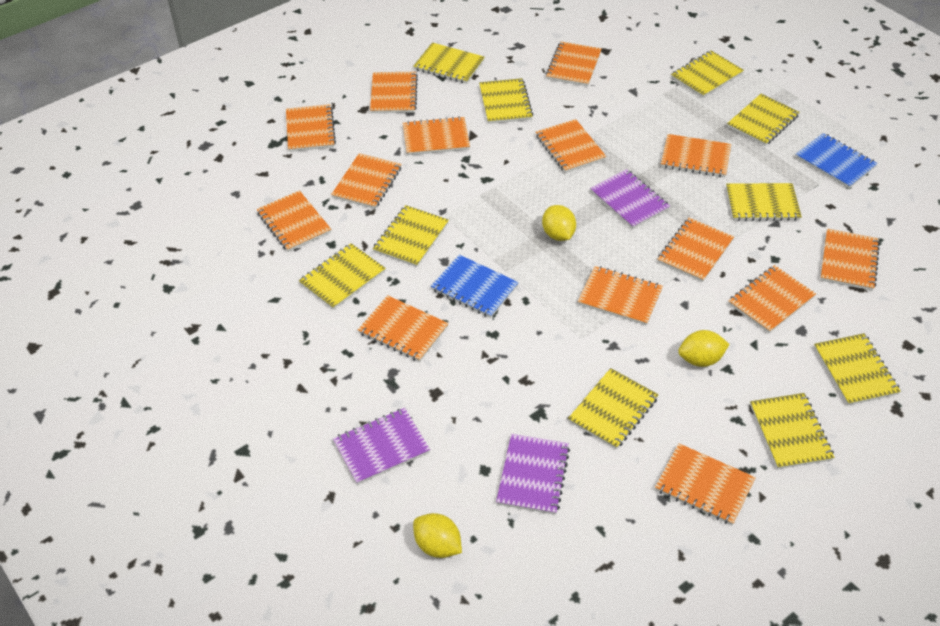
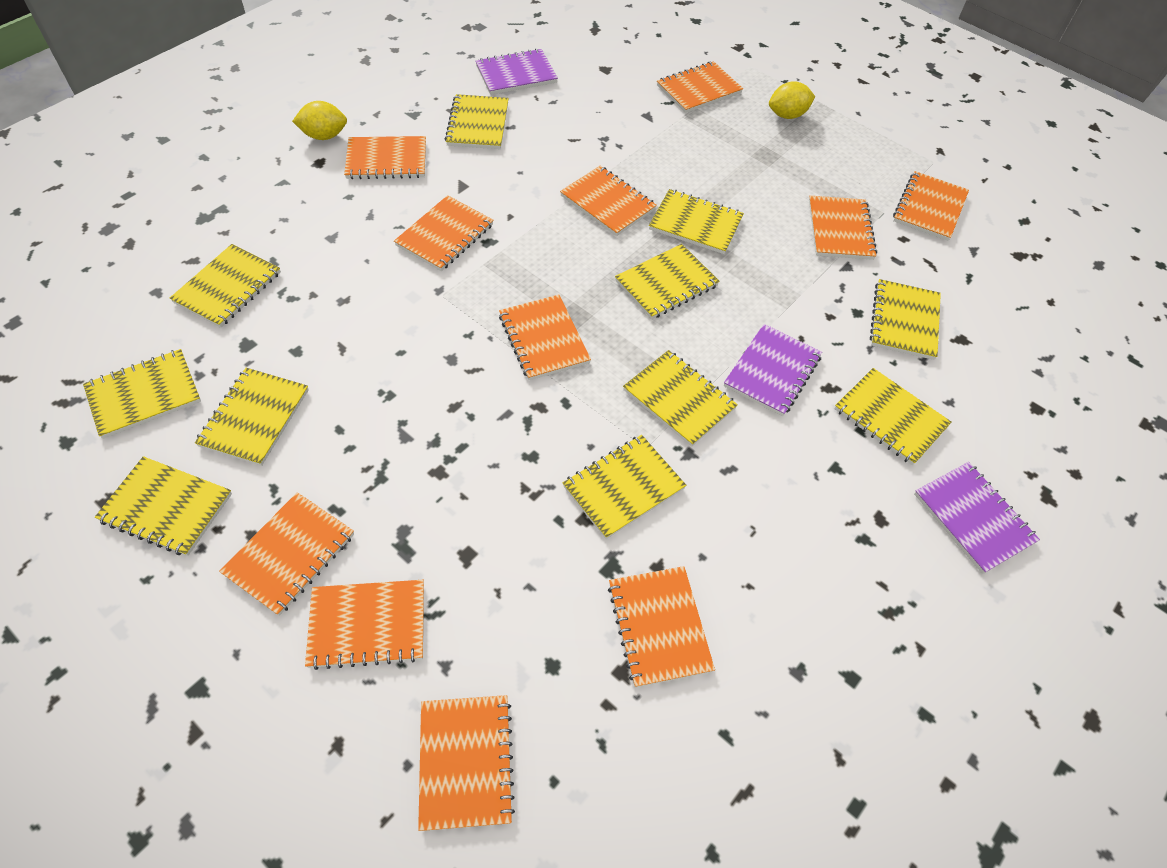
blue notebook: 2 -> 0
orange notebook: 14 -> 11
yellow lemon: 3 -> 2
yellow notebook: 10 -> 11

